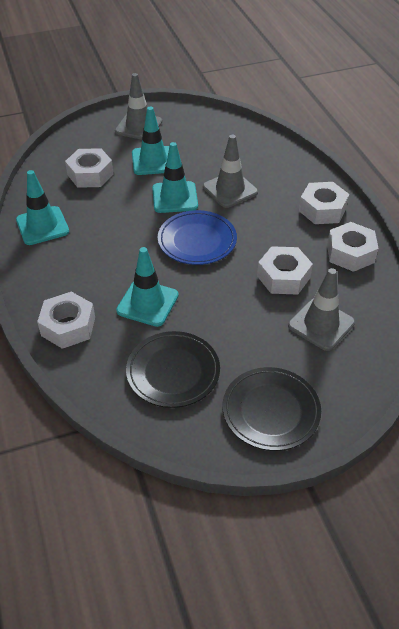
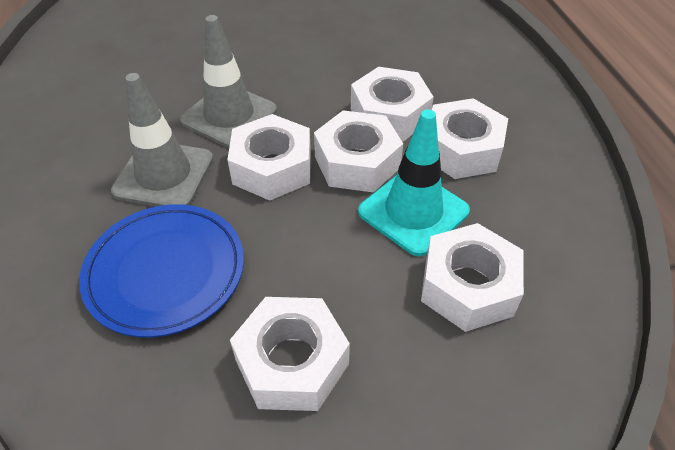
black plate: 2 -> 0
grey traffic cone: 3 -> 2
turquoise traffic cone: 4 -> 1
white nut: 5 -> 6

